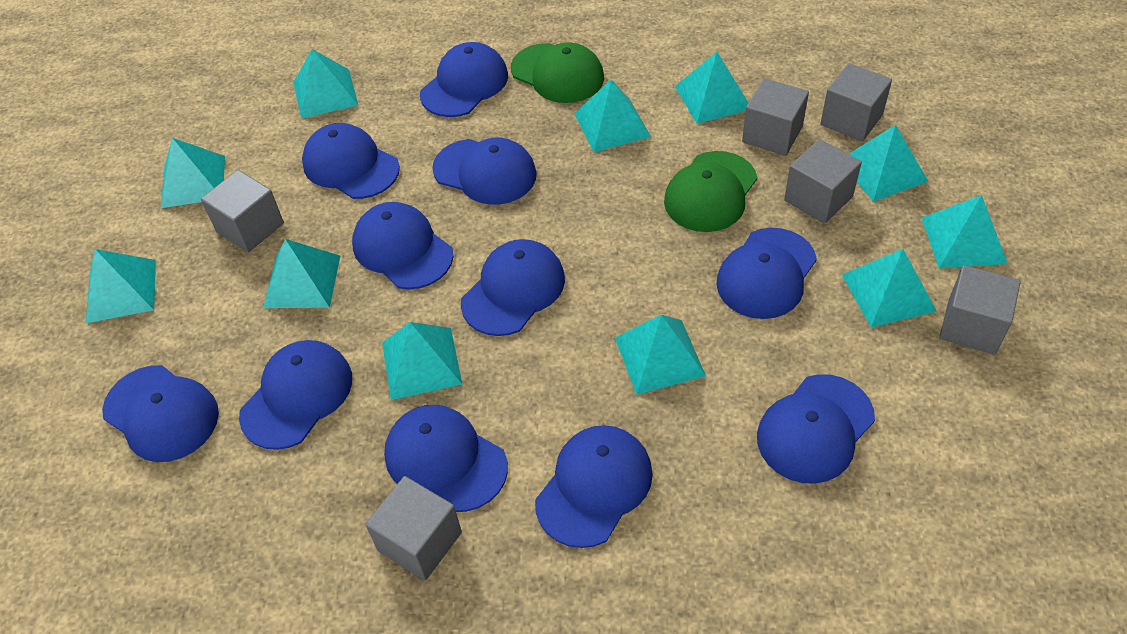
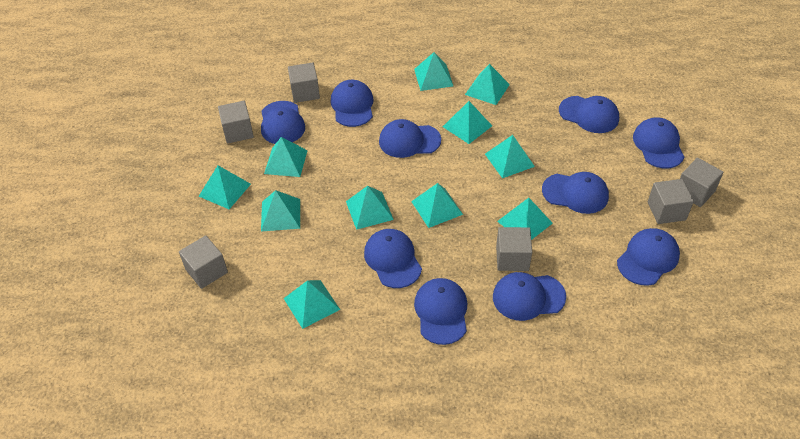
blue cap: 11 -> 10
green cap: 2 -> 0

